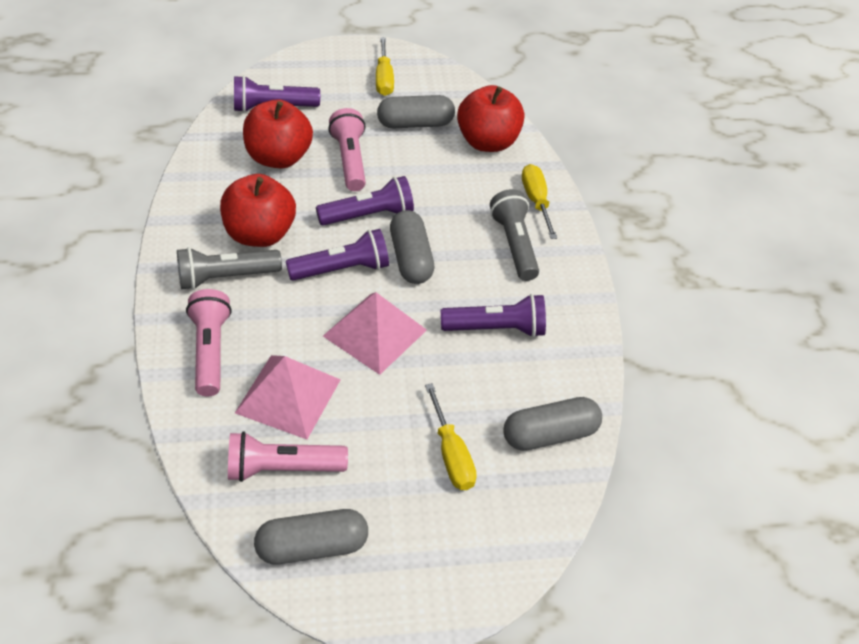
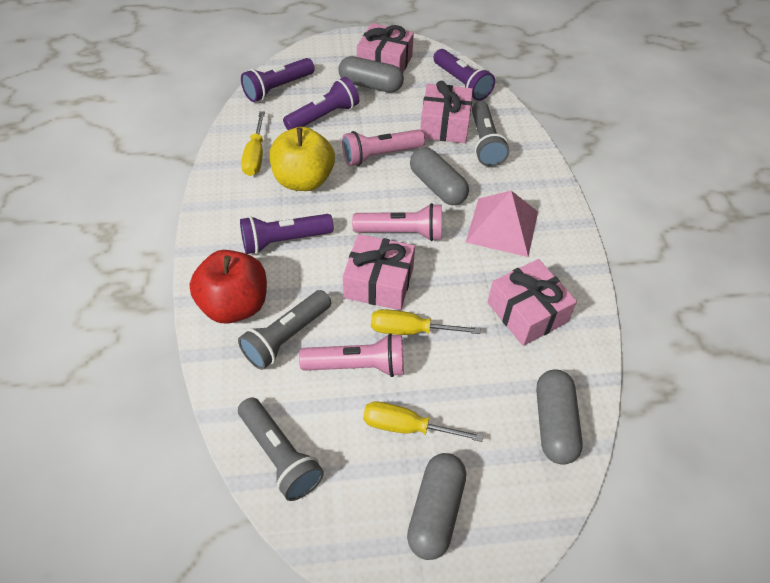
grey flashlight: 2 -> 3
pink gift: 0 -> 4
pink pyramid: 2 -> 1
red apple: 3 -> 1
yellow apple: 0 -> 1

